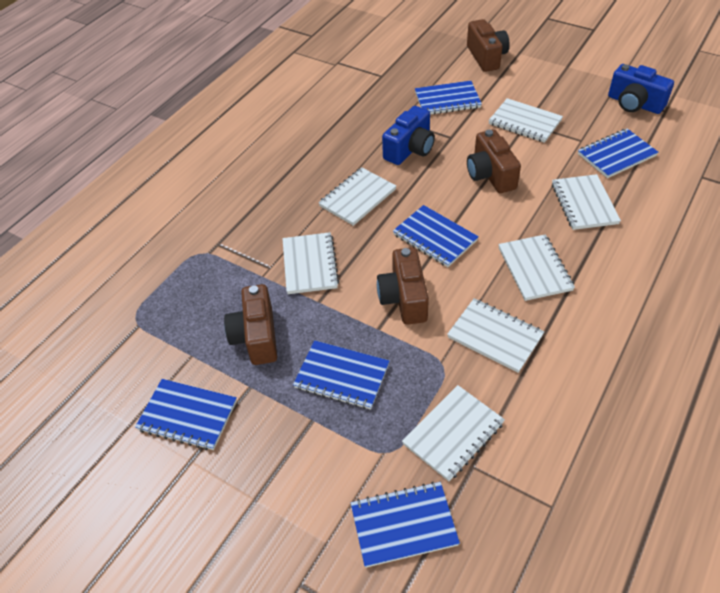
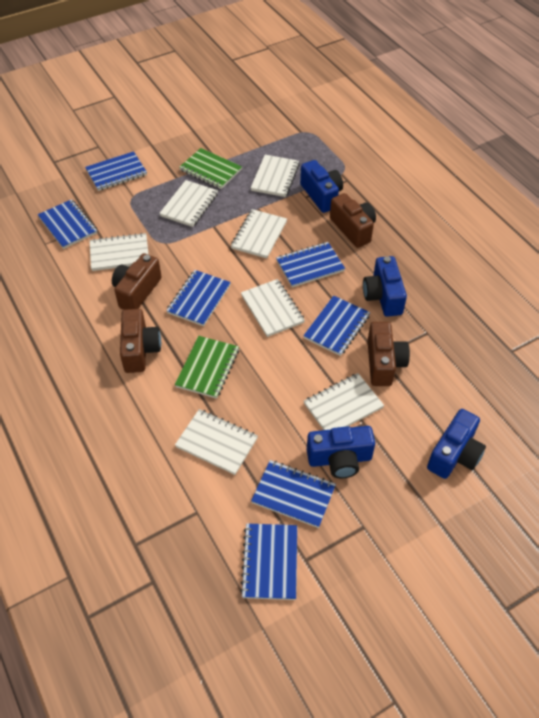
blue camera: 2 -> 4
blue notebook: 6 -> 7
green notebook: 0 -> 2

